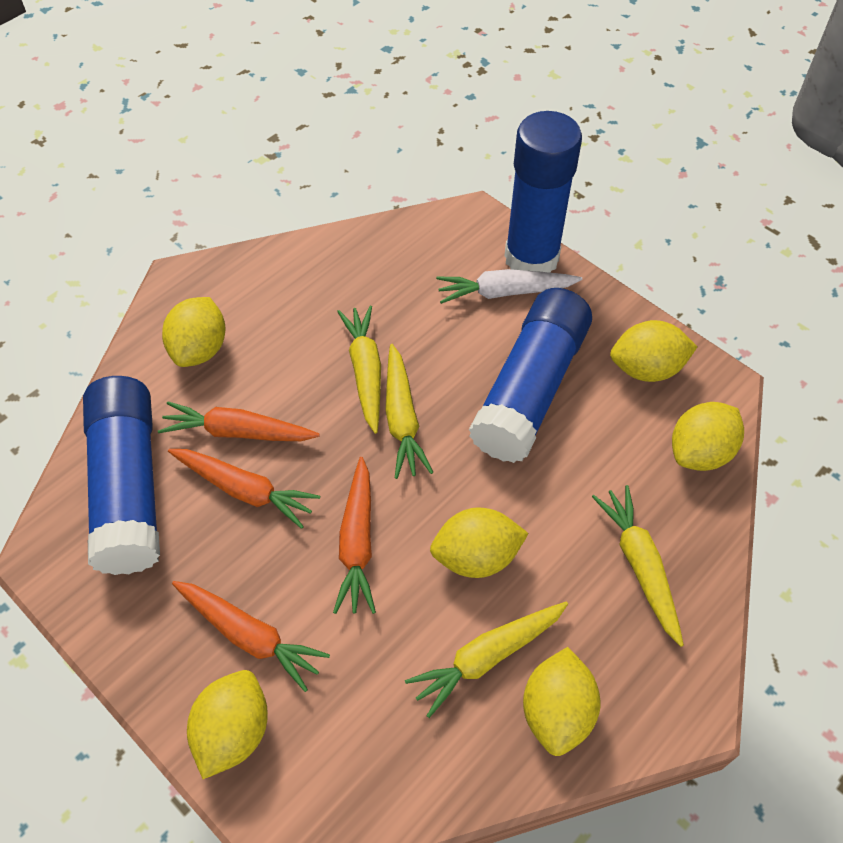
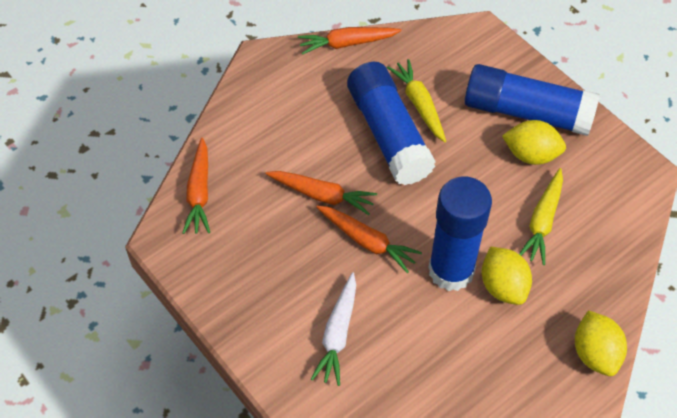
yellow carrot: 4 -> 2
yellow lemon: 6 -> 3

